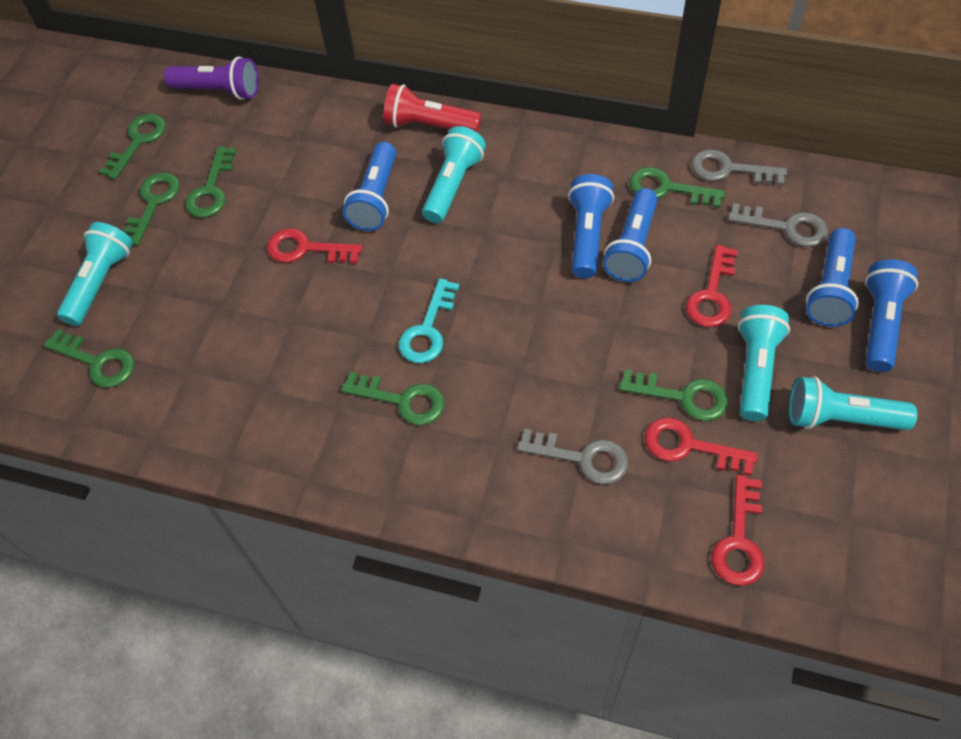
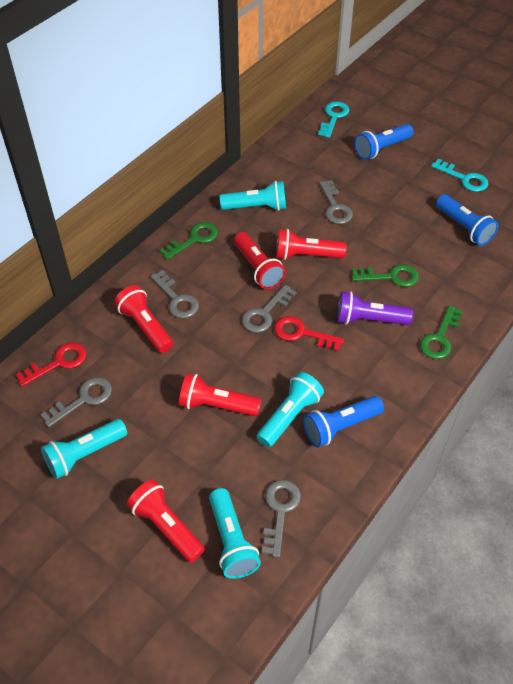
blue flashlight: 5 -> 3
green key: 7 -> 3
grey key: 3 -> 5
red flashlight: 1 -> 5
red key: 4 -> 2
turquoise key: 1 -> 2

